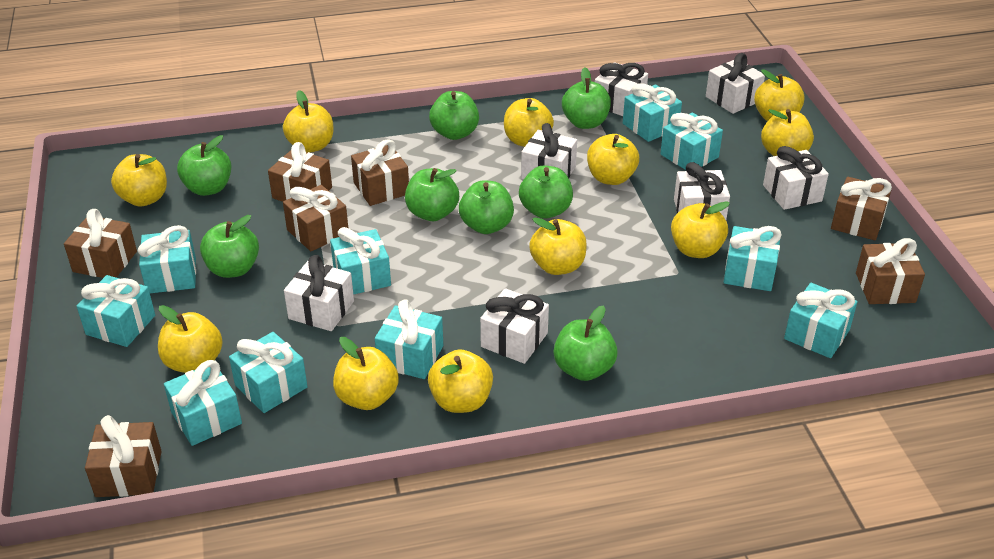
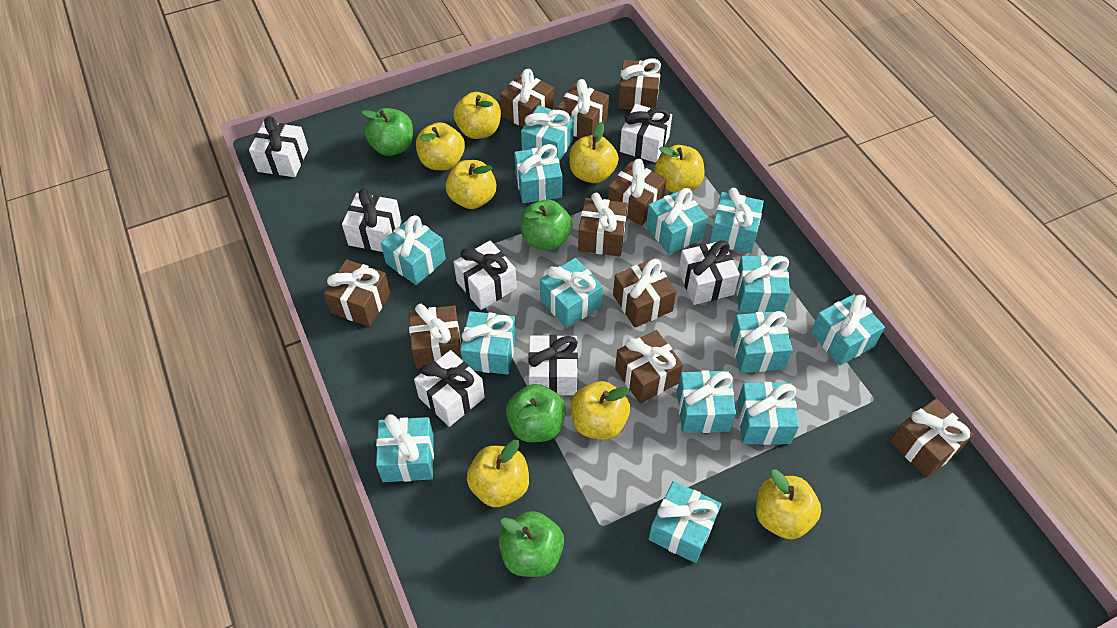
brown gift: 7 -> 10
green apple: 8 -> 4
turquoise gift: 10 -> 14
yellow apple: 11 -> 8

